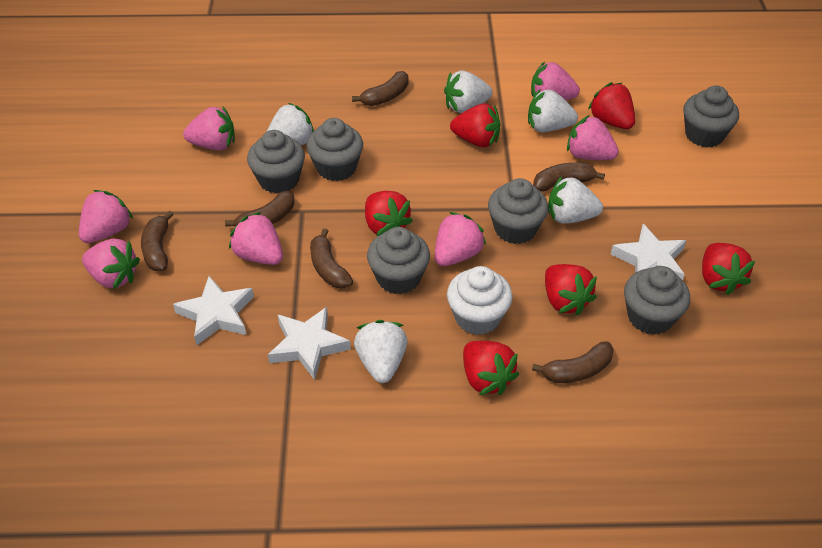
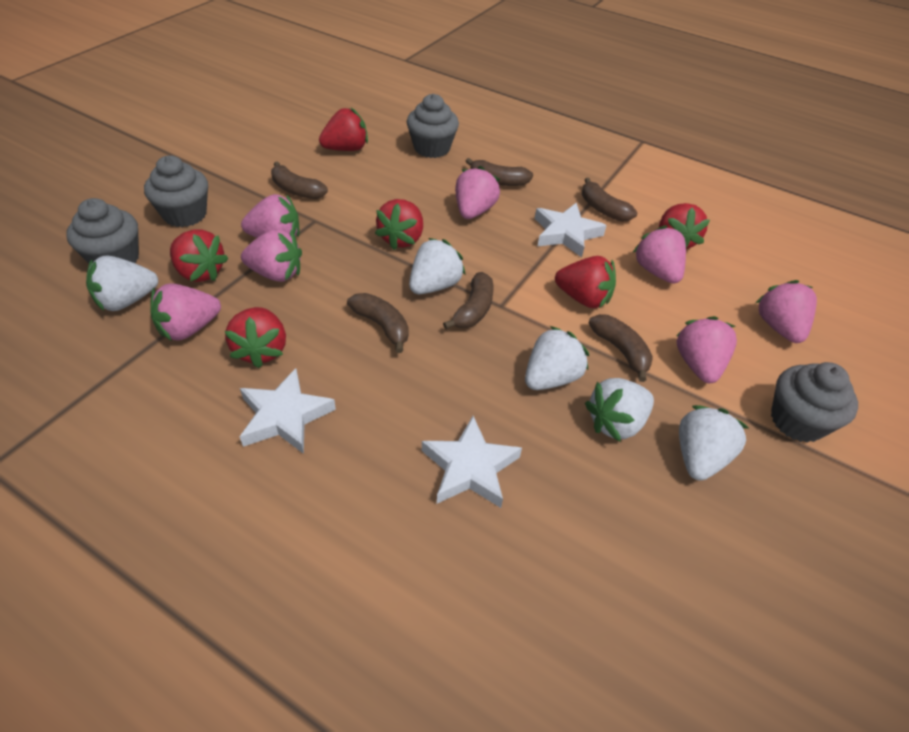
grey cupcake: 6 -> 4
white cupcake: 1 -> 0

